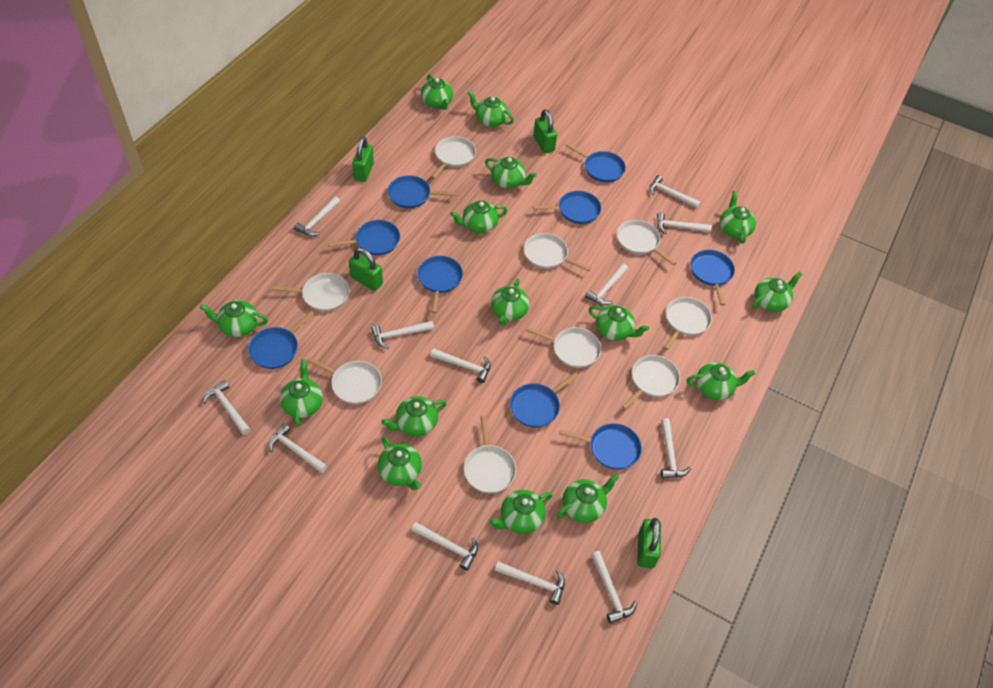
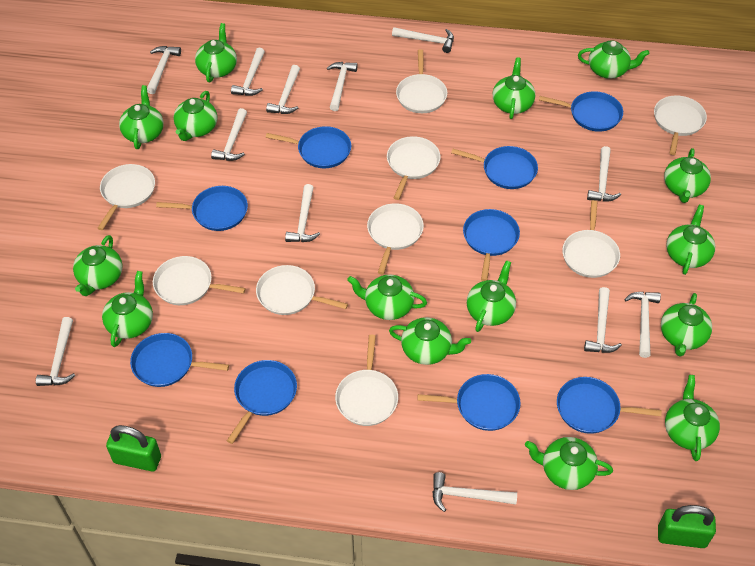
green padlock: 4 -> 2

